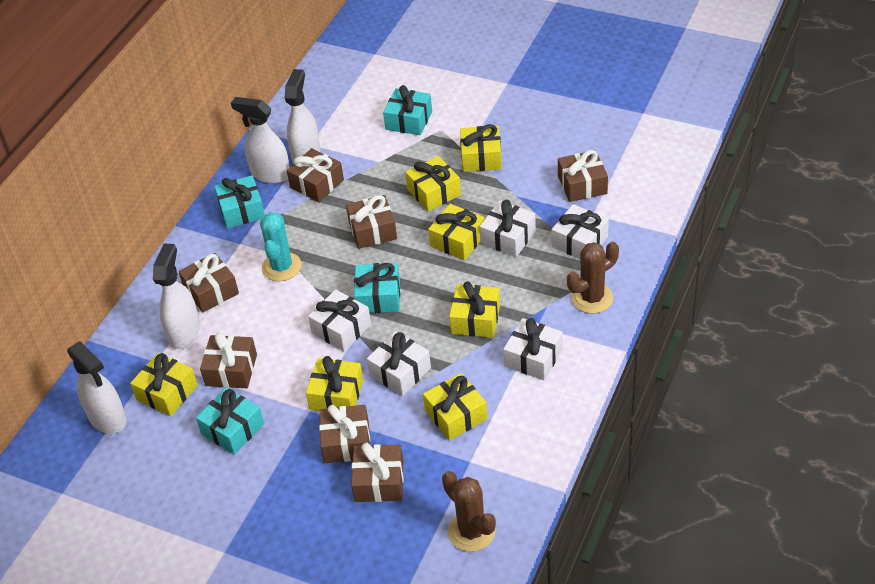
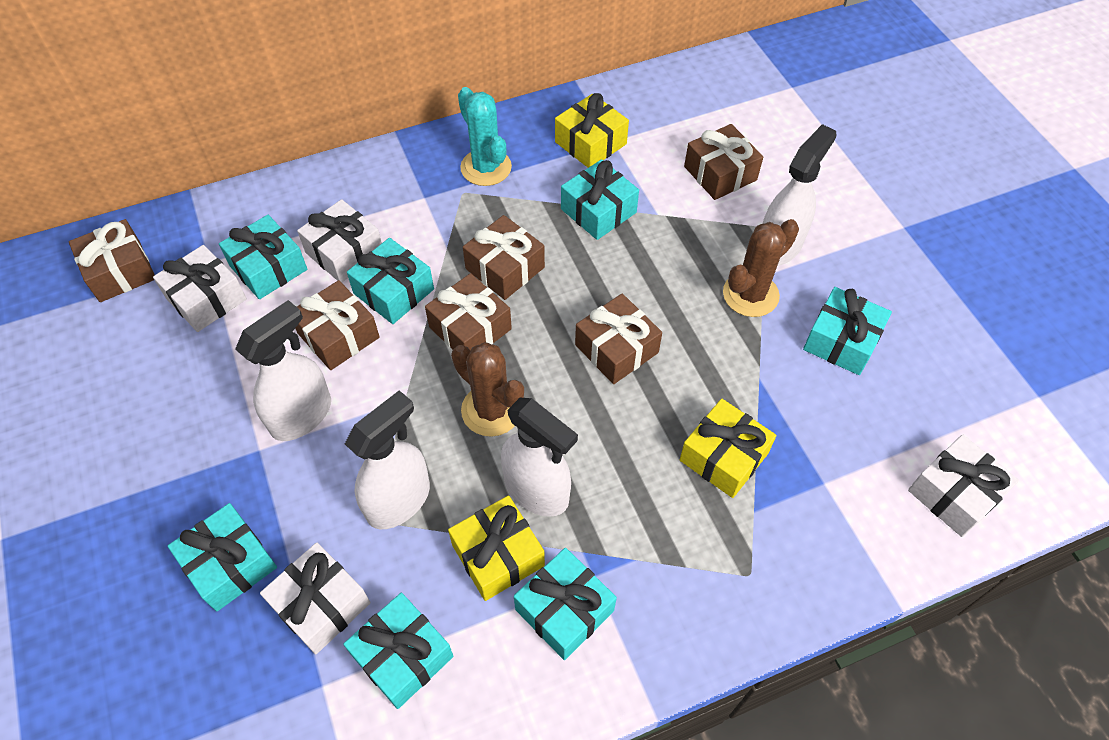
brown gift: 7 -> 6
turquoise gift: 4 -> 7
white gift: 5 -> 4
yellow gift: 7 -> 3

